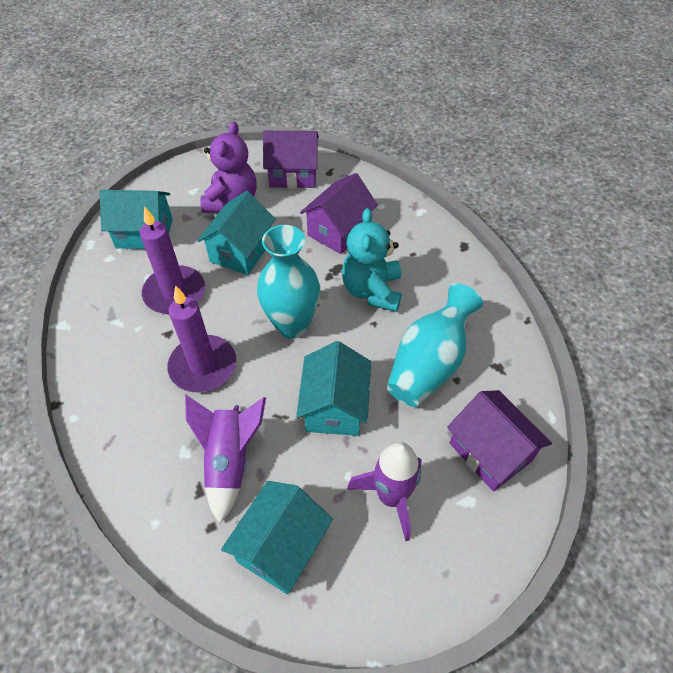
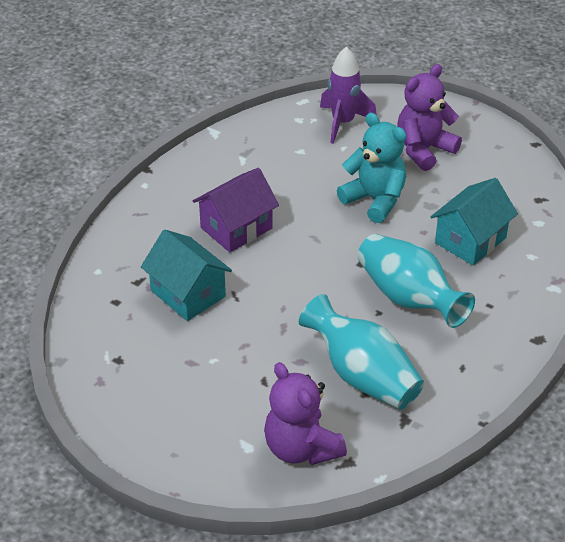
purple candle: 2 -> 0
purple house: 3 -> 1
purple rocket: 2 -> 1
purple teddy bear: 1 -> 2
turquoise house: 4 -> 2

